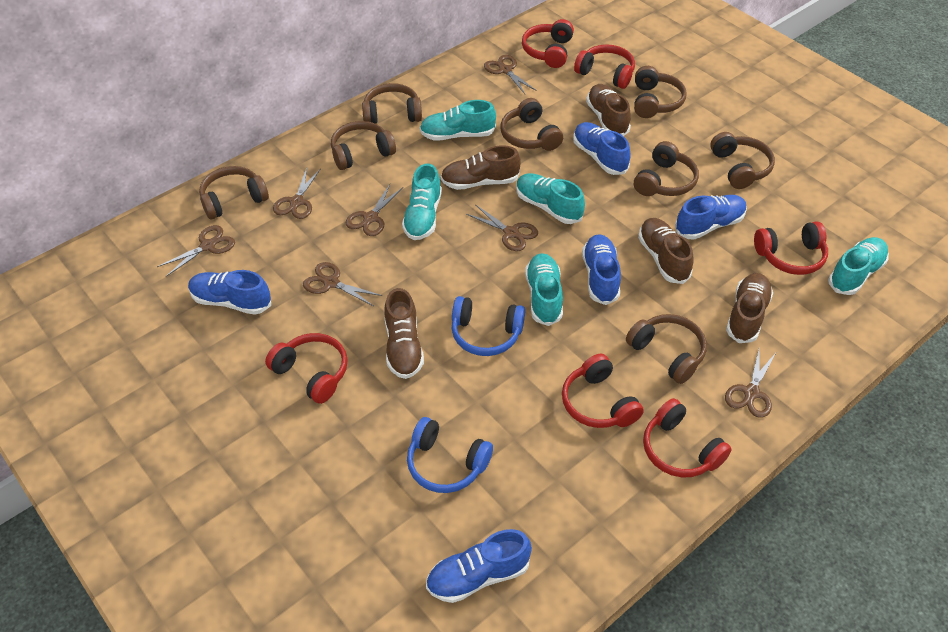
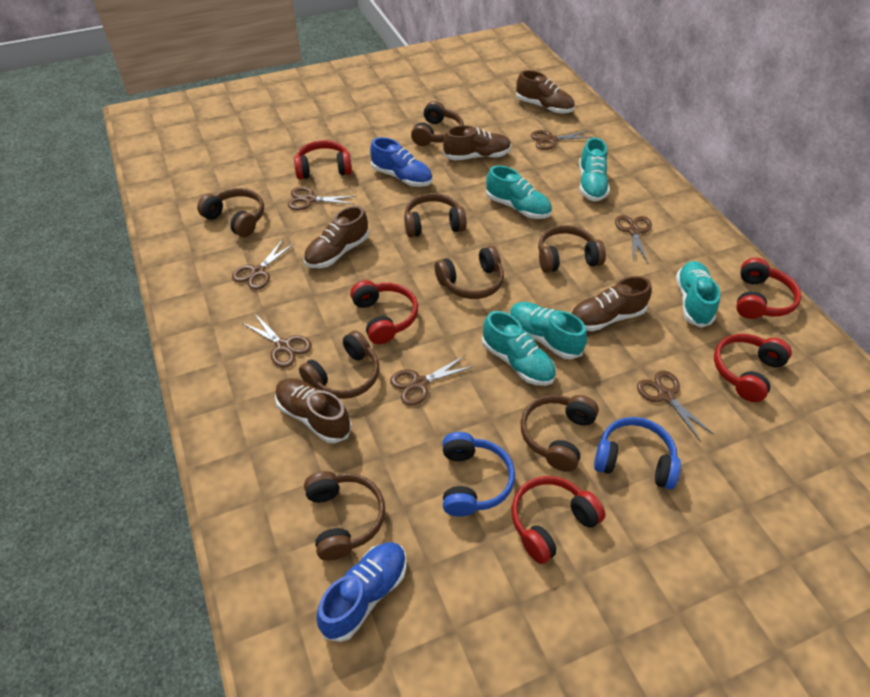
blue shoe: 5 -> 2
red headphones: 6 -> 5

